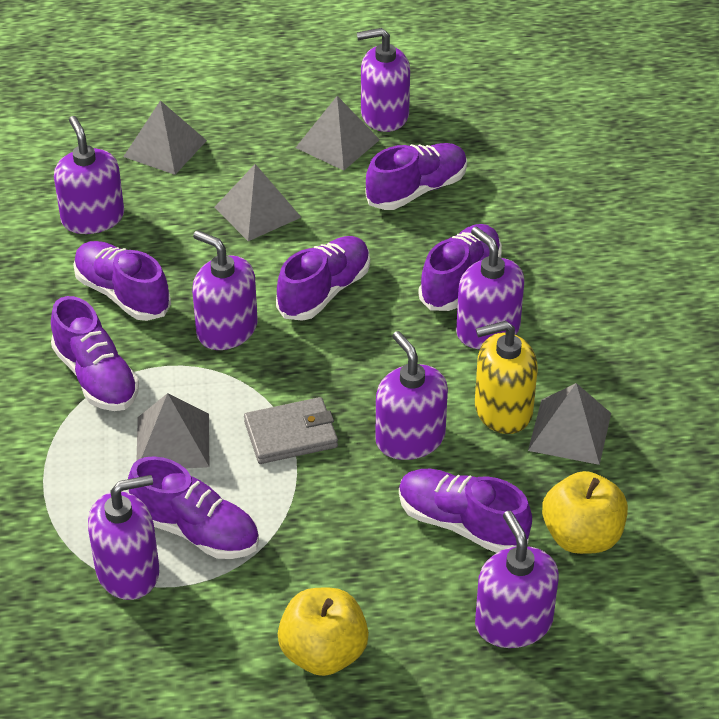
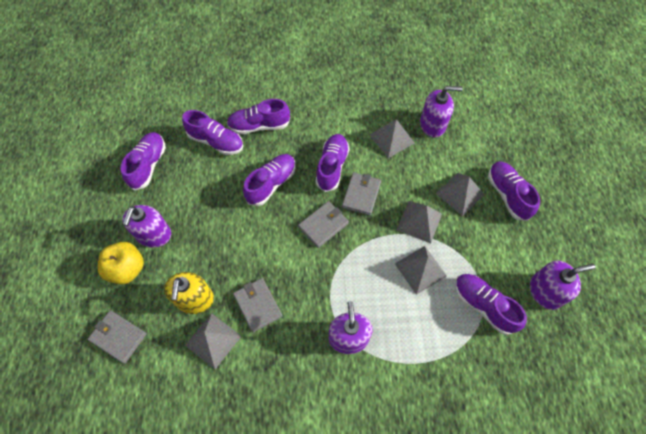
grey wallet: 1 -> 4
purple soap dispenser: 7 -> 4
yellow apple: 2 -> 1

